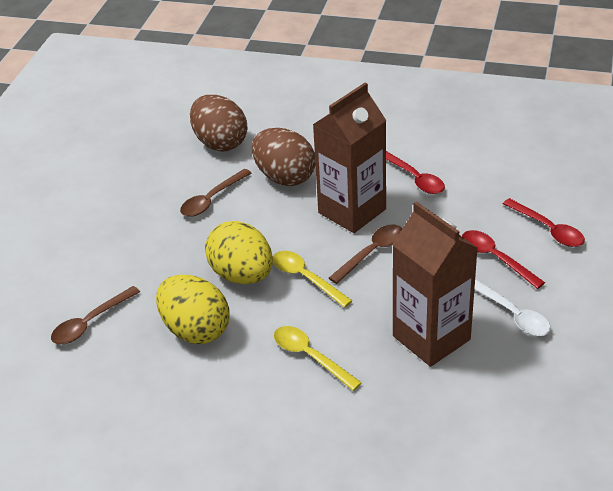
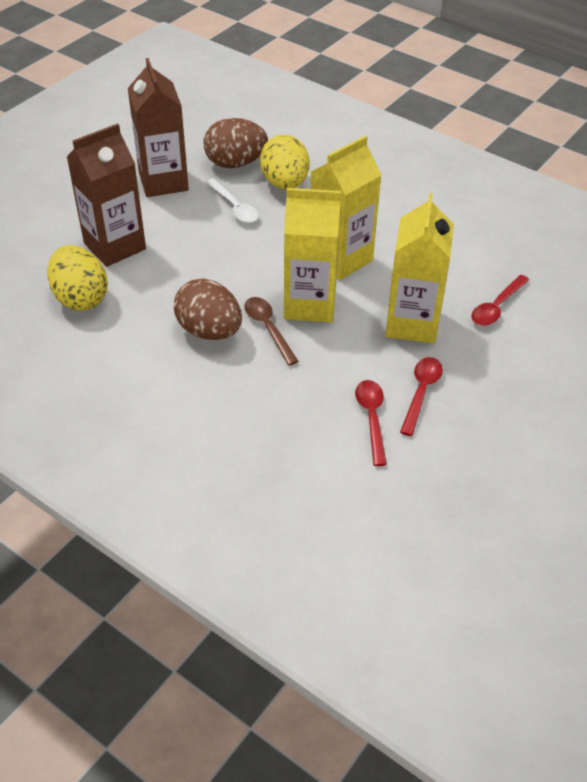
brown spoon: 3 -> 1
yellow carton: 0 -> 3
yellow spoon: 2 -> 0

